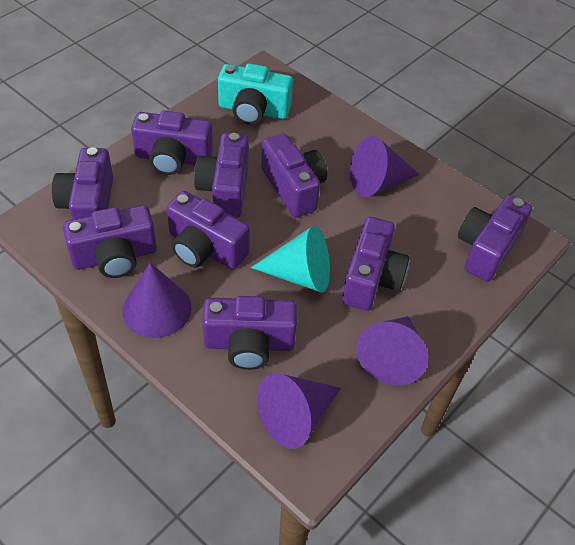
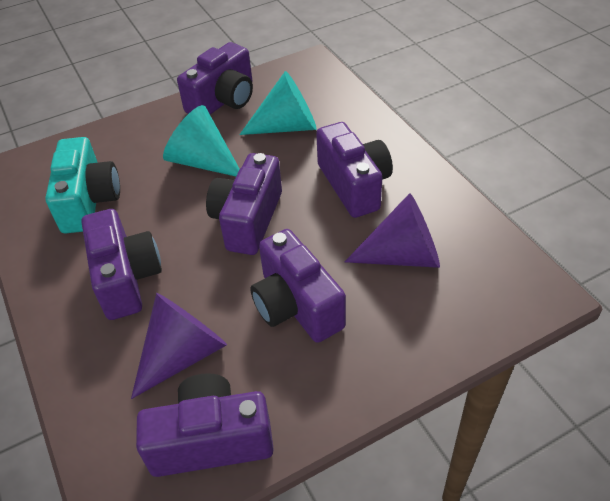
purple camera: 9 -> 6
purple cone: 4 -> 2
turquoise cone: 1 -> 2

